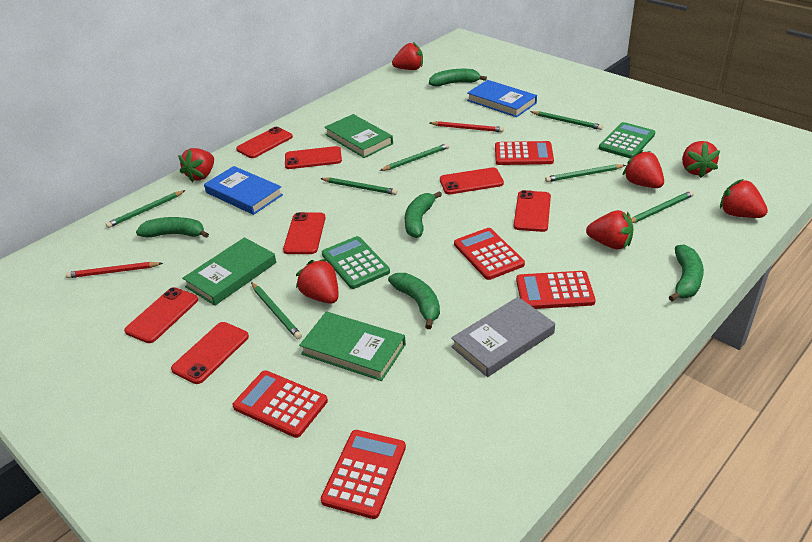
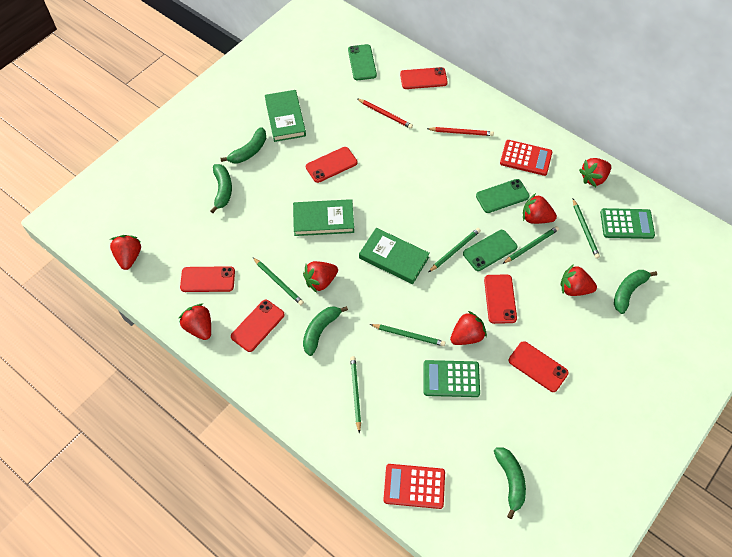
blue book: 2 -> 0
green pencil: 7 -> 6
green phone: 0 -> 3
grey book: 1 -> 0
red calculator: 5 -> 2
red phone: 7 -> 6

